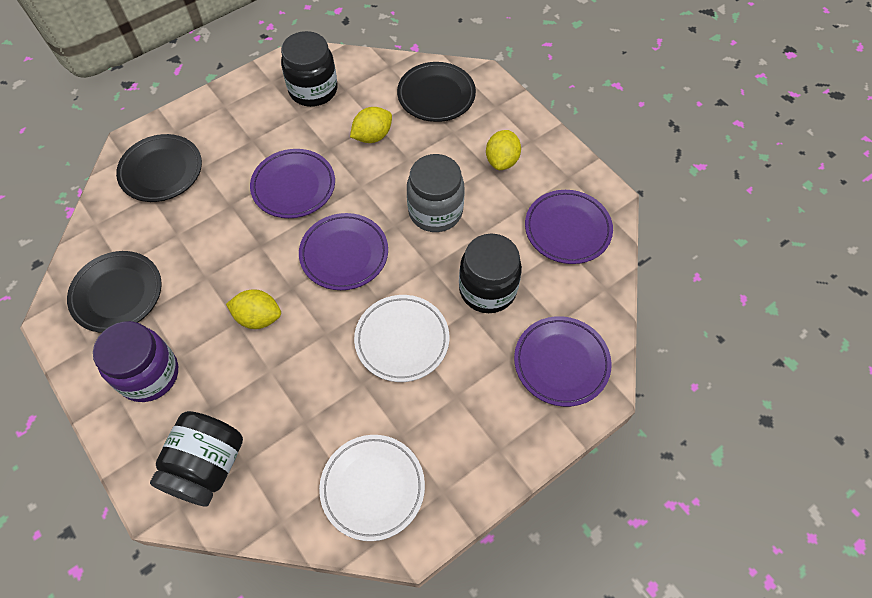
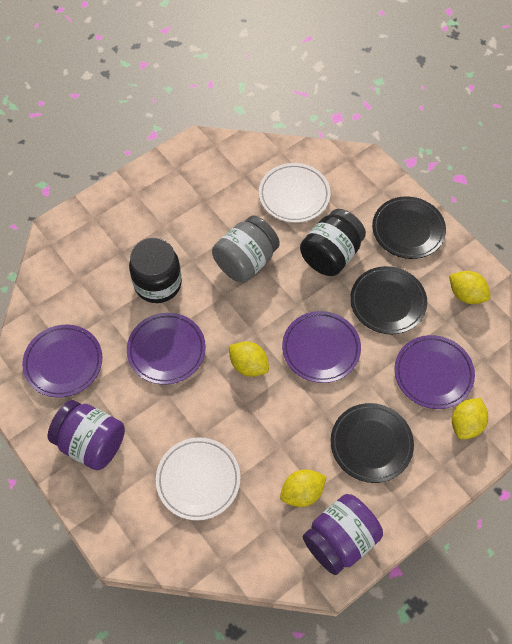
black jar: 3 -> 2
purple jar: 1 -> 2
yellow lemon: 3 -> 4

